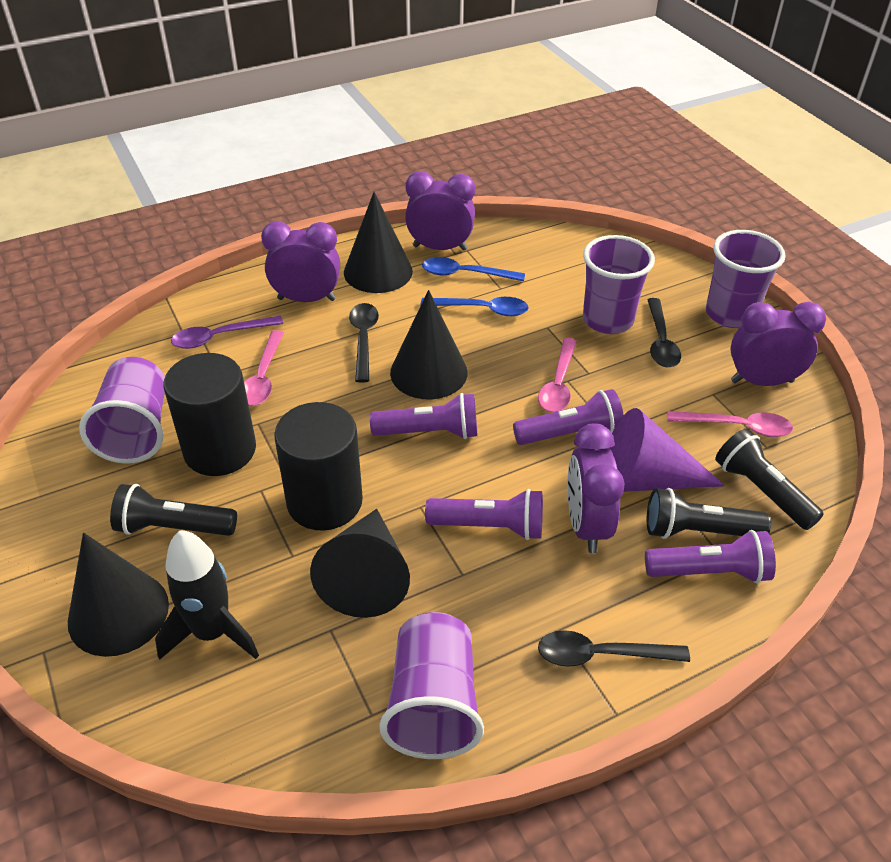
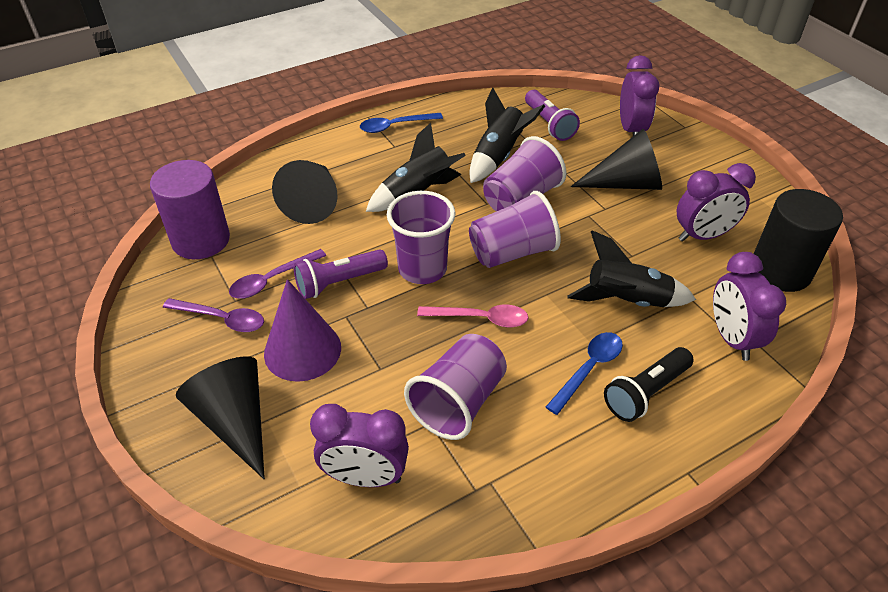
black cone: 4 -> 3
black cylinder: 2 -> 1
black flashlight: 3 -> 1
black rocket: 1 -> 3
black spoon: 3 -> 0
pink spoon: 3 -> 1
purple cylinder: 0 -> 1
purple flashlight: 4 -> 2
purple spoon: 1 -> 2

